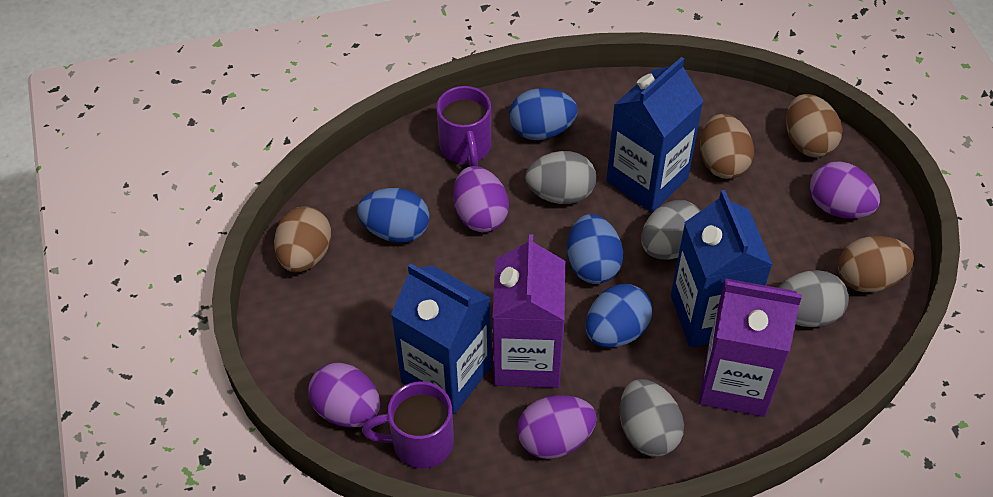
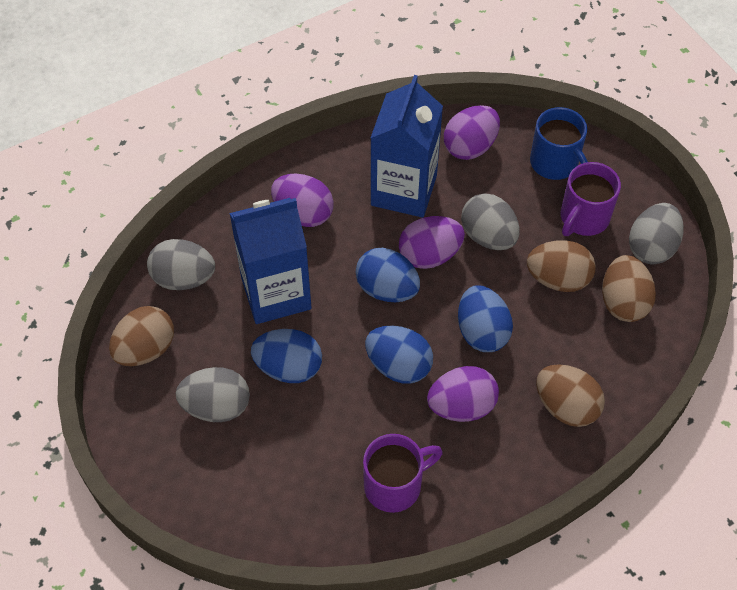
blue carton: 3 -> 2
blue mug: 0 -> 1
purple carton: 2 -> 0

